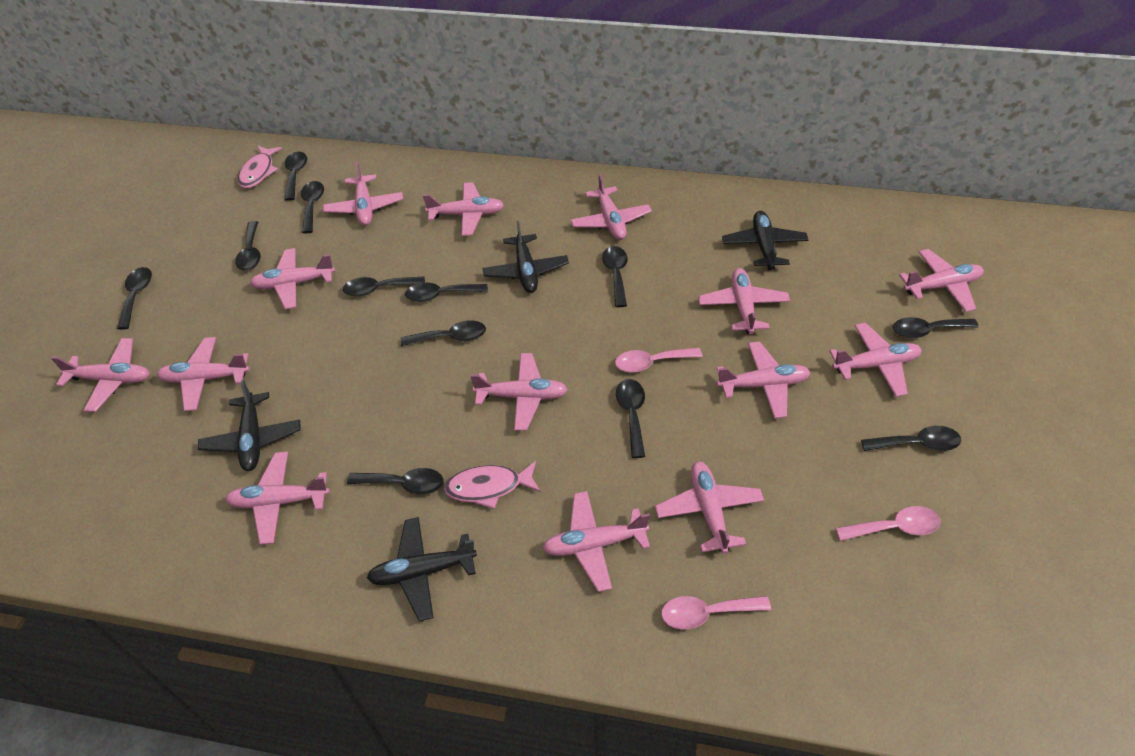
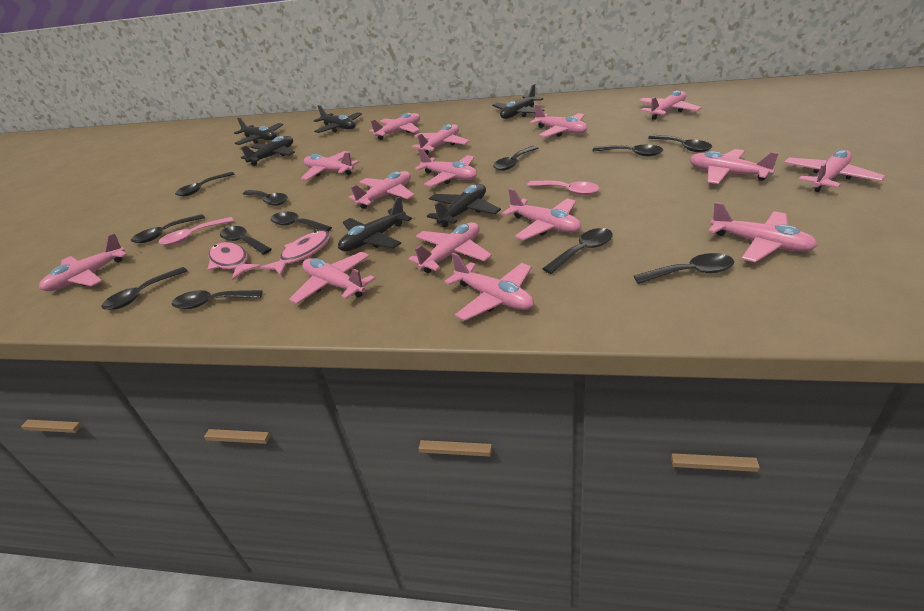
black plane: 4 -> 6
pink plane: 14 -> 15
pink spoon: 3 -> 2

